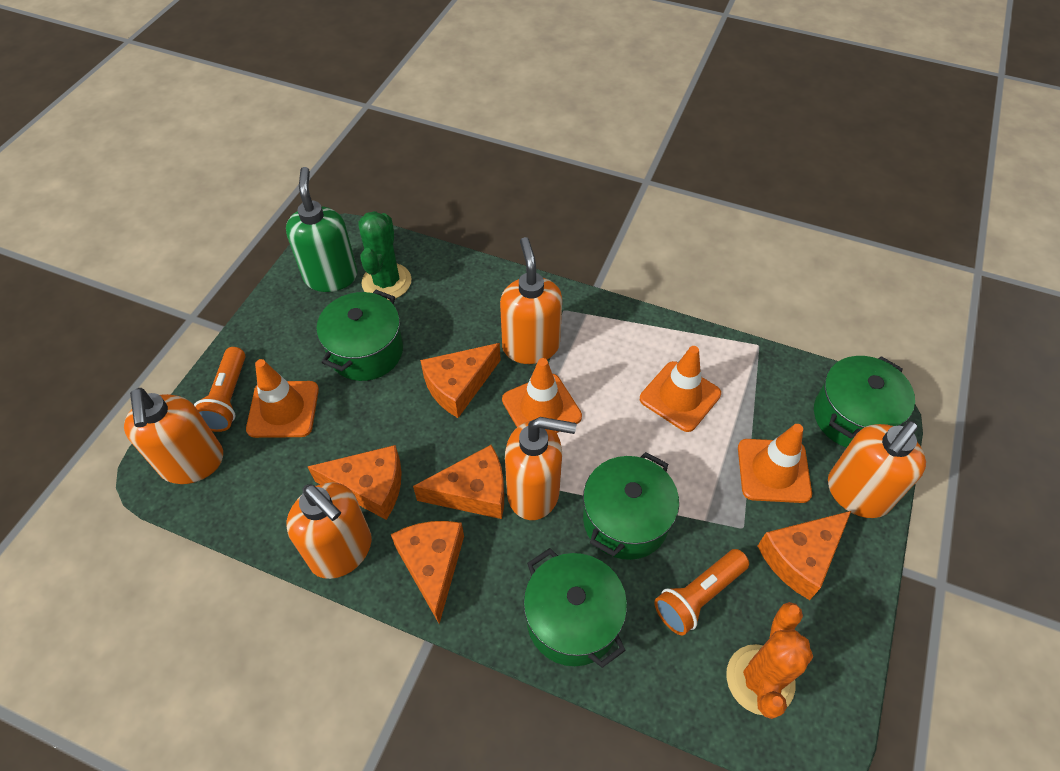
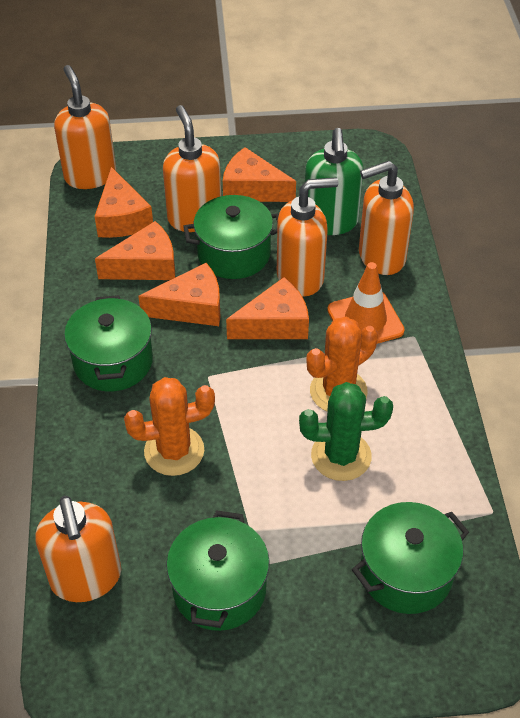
orange cactus: 1 -> 2
orange flashlight: 2 -> 0
orange traffic cone: 4 -> 1

